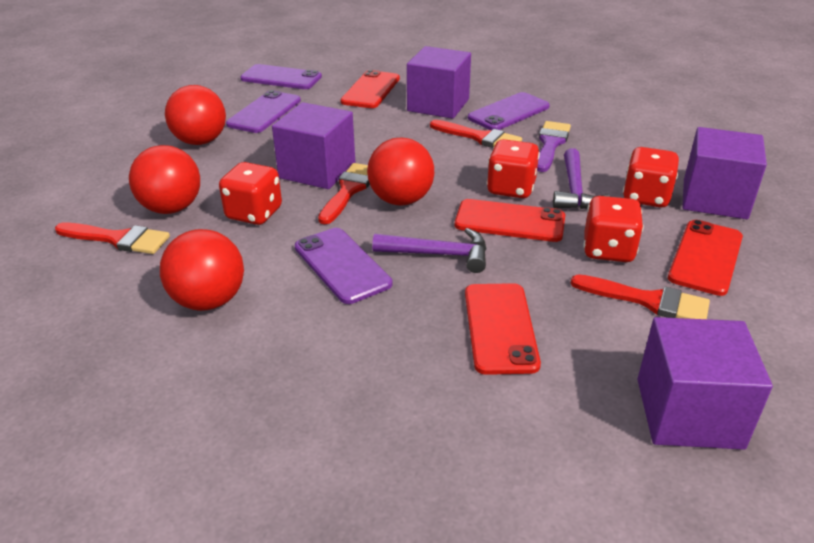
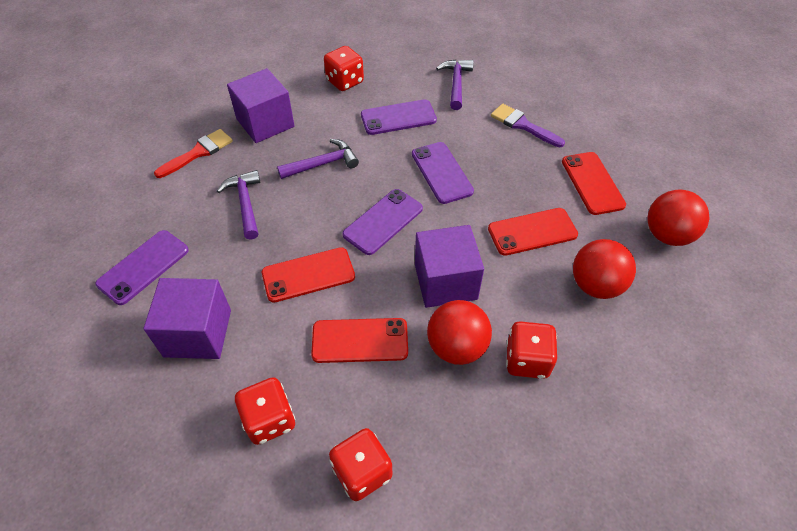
purple cube: 4 -> 3
purple hammer: 2 -> 3
red ball: 4 -> 3
red brush: 4 -> 1

